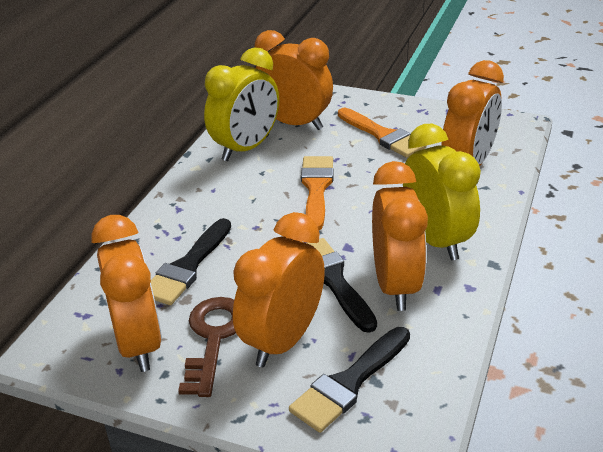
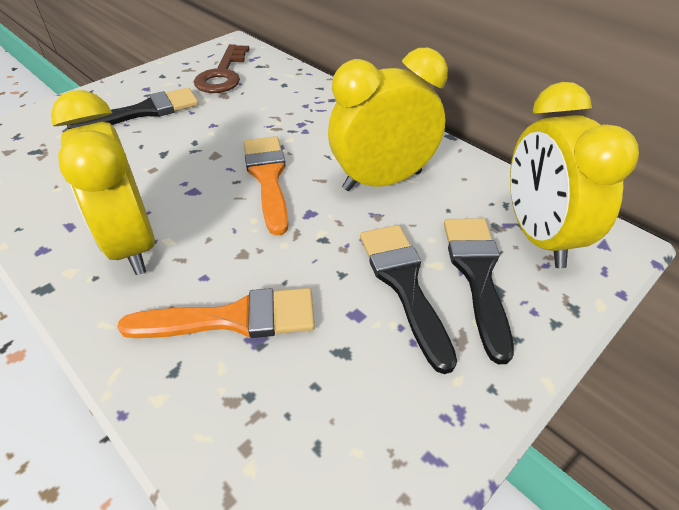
orange clock: 5 -> 0
yellow clock: 2 -> 3

